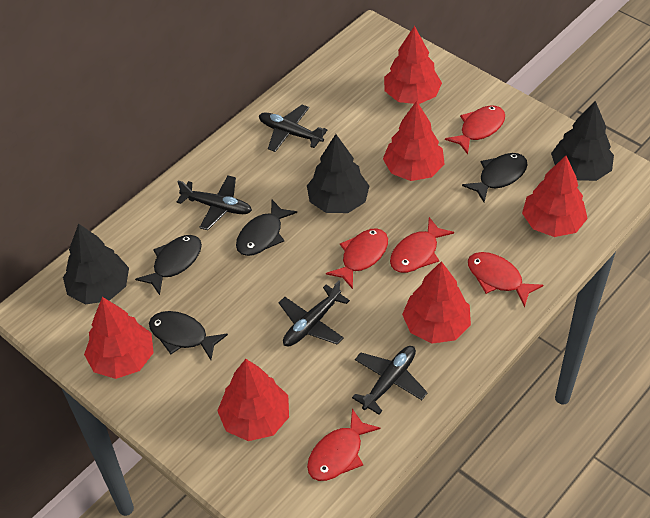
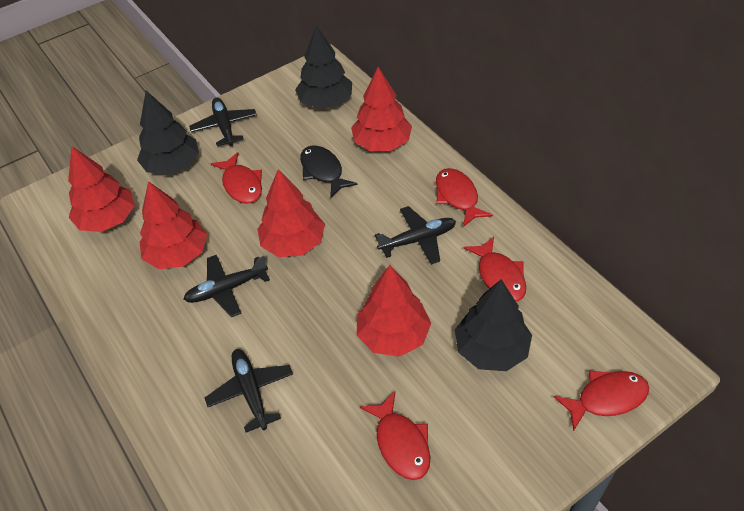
black fish: 4 -> 1
red tree: 6 -> 5

